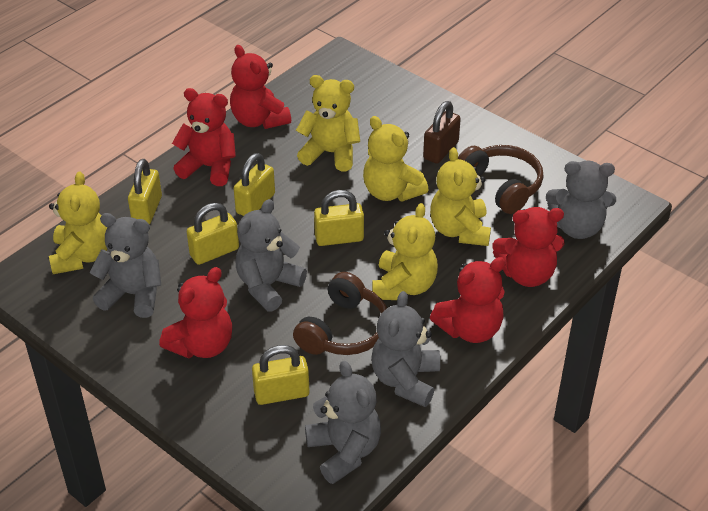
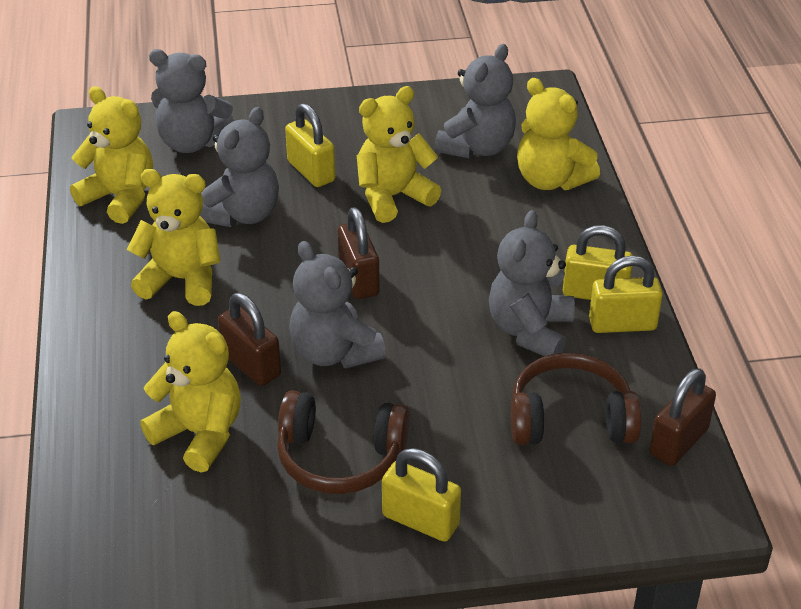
brown padlock: 1 -> 3
red teddy bear: 5 -> 0
yellow padlock: 5 -> 4

